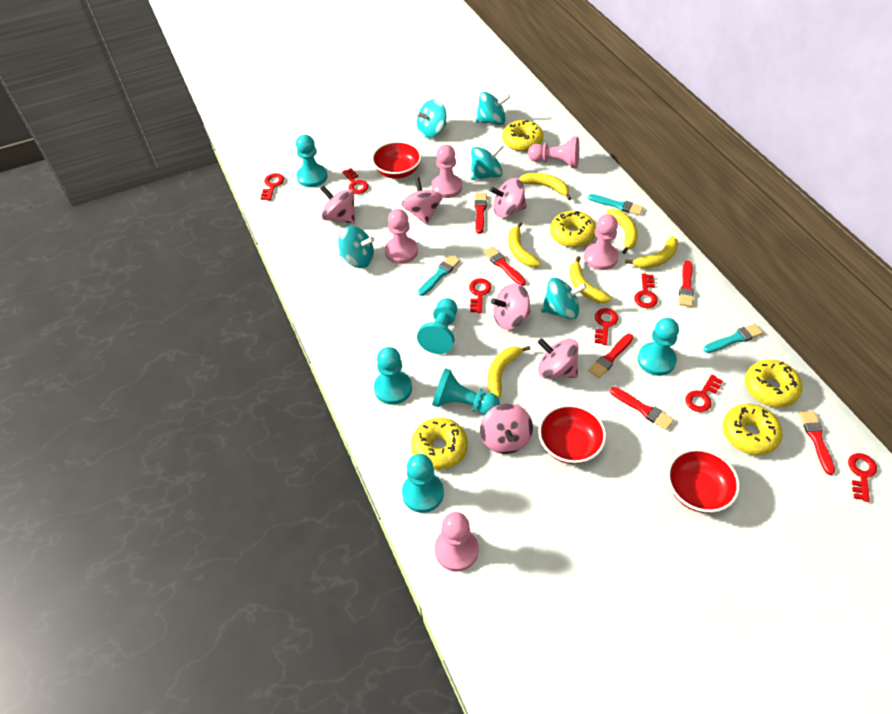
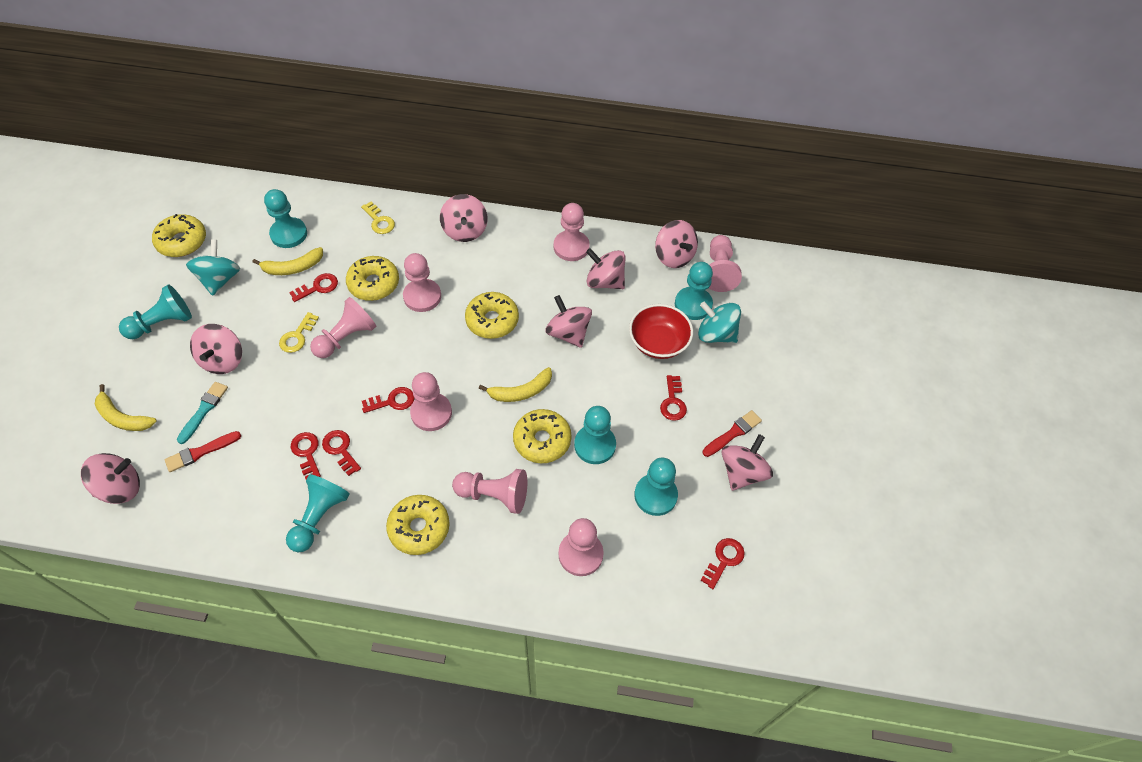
pink pawn: 5 -> 7
pink spinning top: 6 -> 7
red bowl: 3 -> 1
red brush: 6 -> 2
red key: 7 -> 6
turquoise brush: 3 -> 1
turquoise spinning top: 5 -> 2
yellow banana: 6 -> 3
yellow key: 0 -> 2

